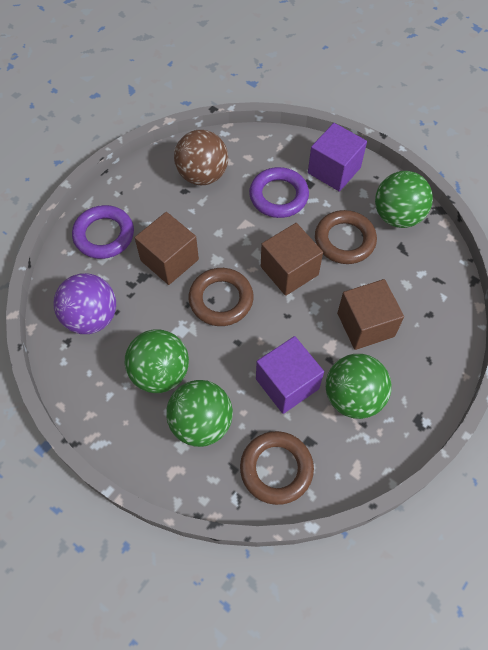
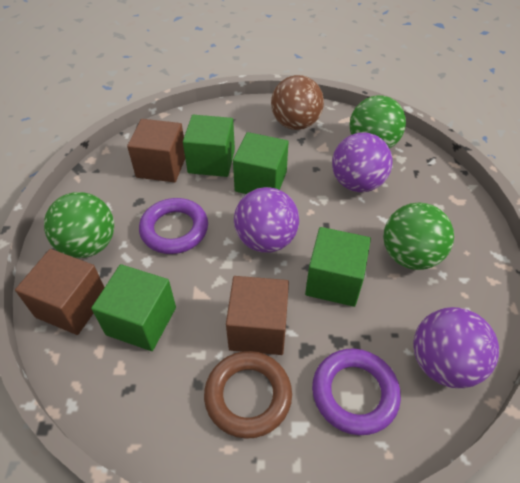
brown ring: 3 -> 1
green ball: 4 -> 3
green cube: 0 -> 4
purple ball: 1 -> 3
purple cube: 2 -> 0

